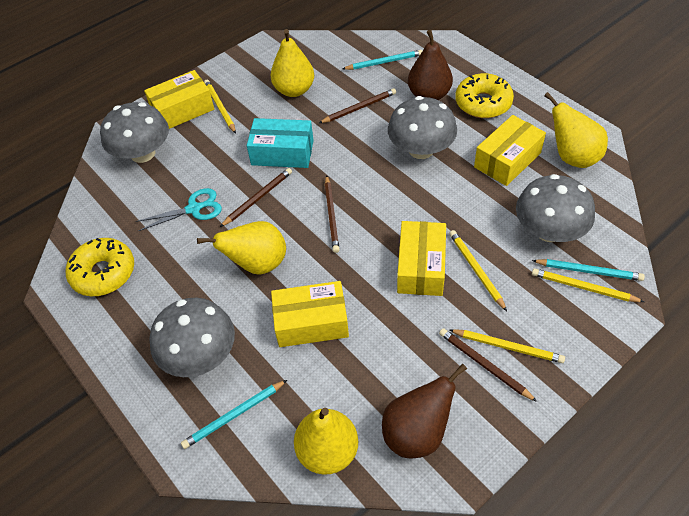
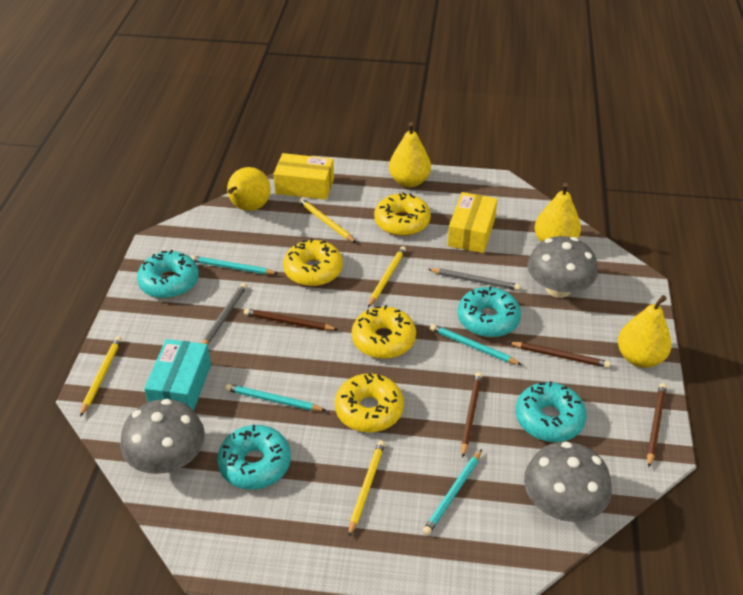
brown pear: 2 -> 0
grey mushroom: 4 -> 3
grey pencil: 0 -> 2
turquoise donut: 0 -> 4
turquoise pencil: 3 -> 4
turquoise scissors: 1 -> 0
yellow box: 4 -> 2
yellow donut: 2 -> 4

